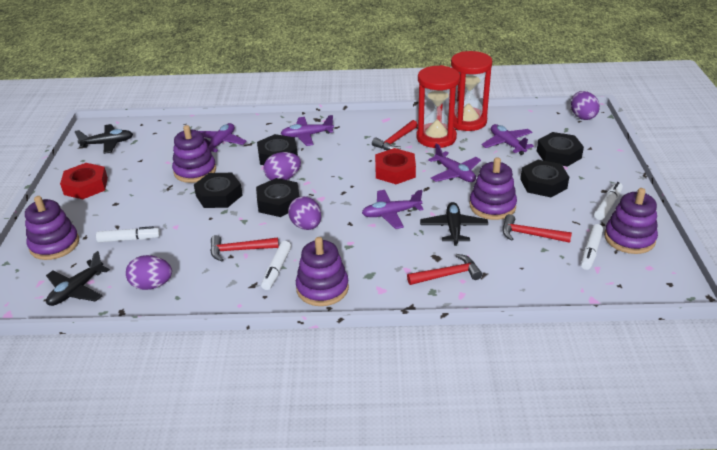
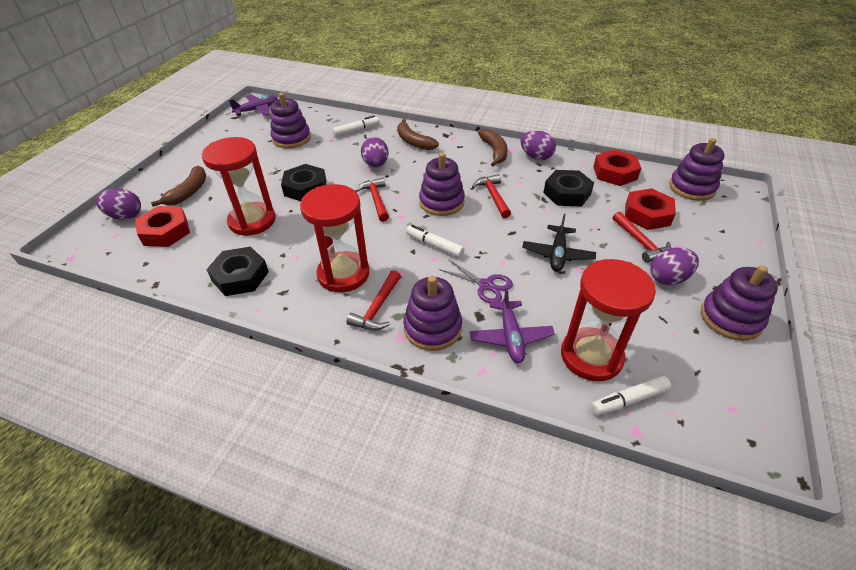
black nut: 5 -> 3
black plane: 3 -> 1
brown banana: 0 -> 3
purple plane: 5 -> 2
purple scissors: 0 -> 1
red hourglass: 2 -> 3
red nut: 2 -> 3
white marker: 4 -> 3

